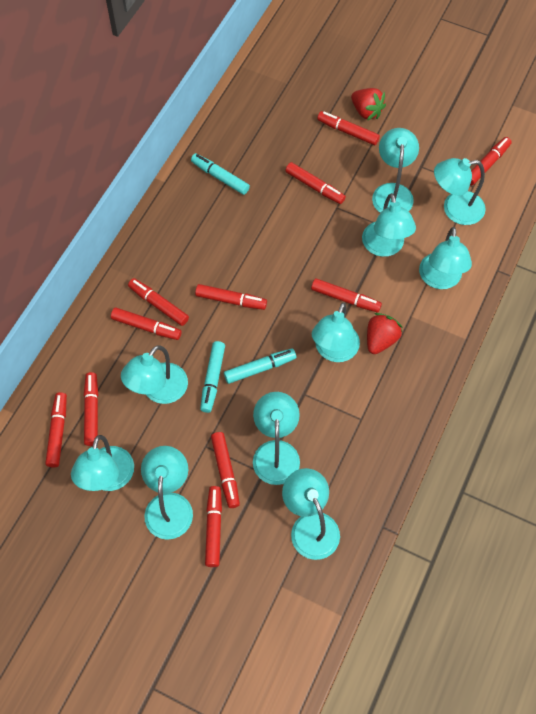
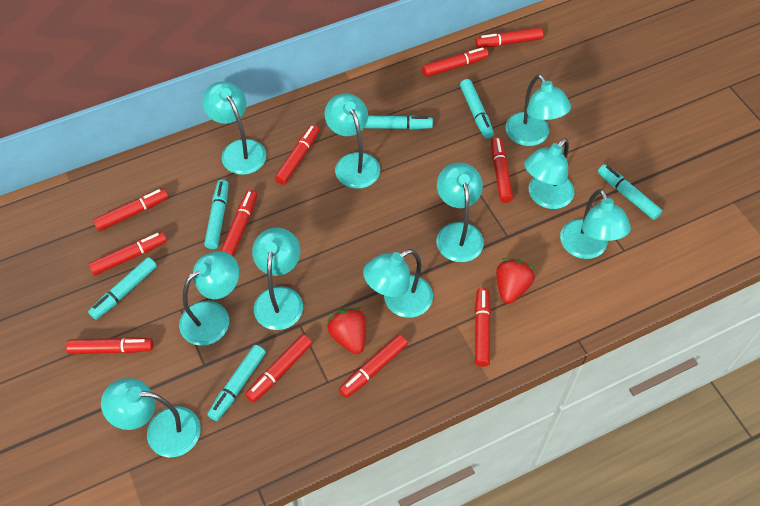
turquoise marker: 3 -> 6

